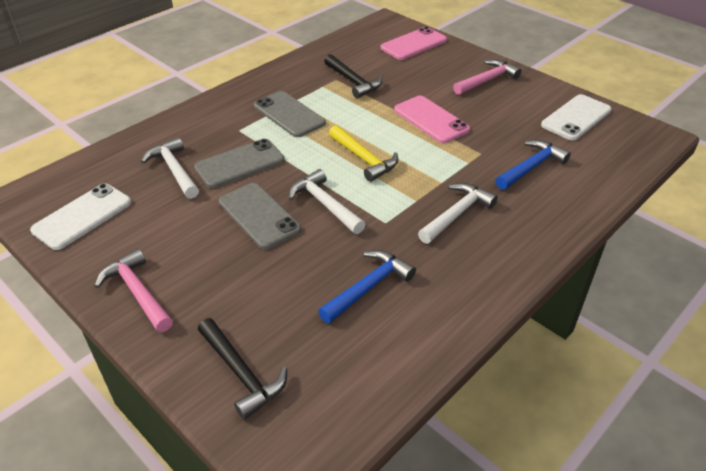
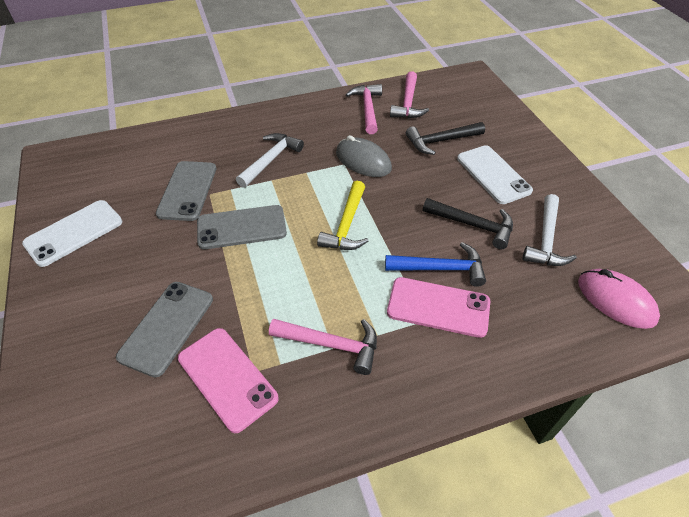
blue hammer: 2 -> 1
grey mouse: 0 -> 1
pink hammer: 2 -> 3
pink mouse: 0 -> 1
white hammer: 3 -> 2

